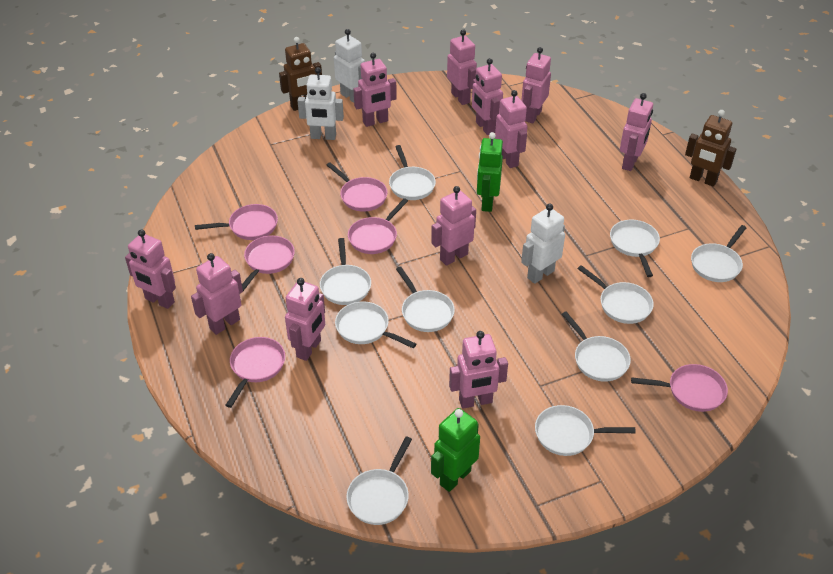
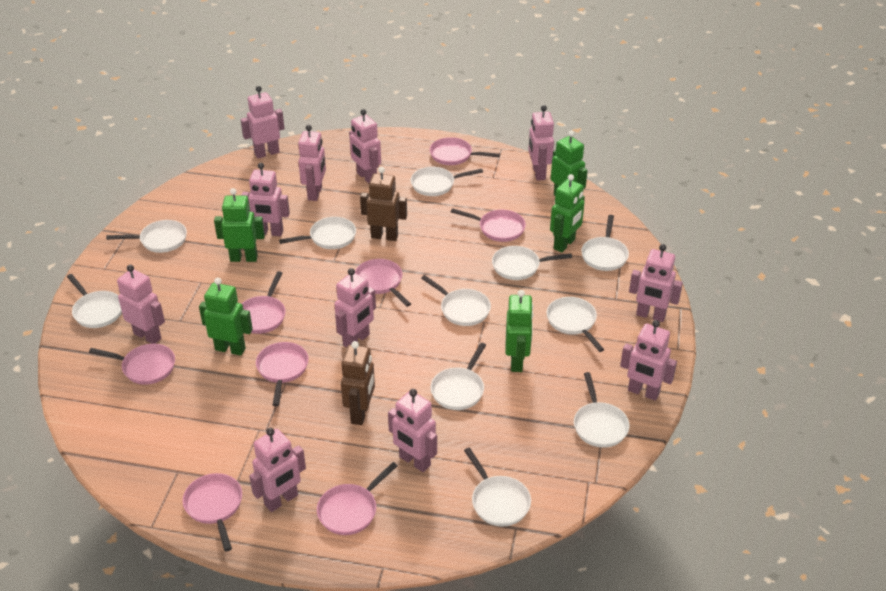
green robot: 2 -> 5
pink pan: 6 -> 8
white pan: 10 -> 11
white robot: 3 -> 0

